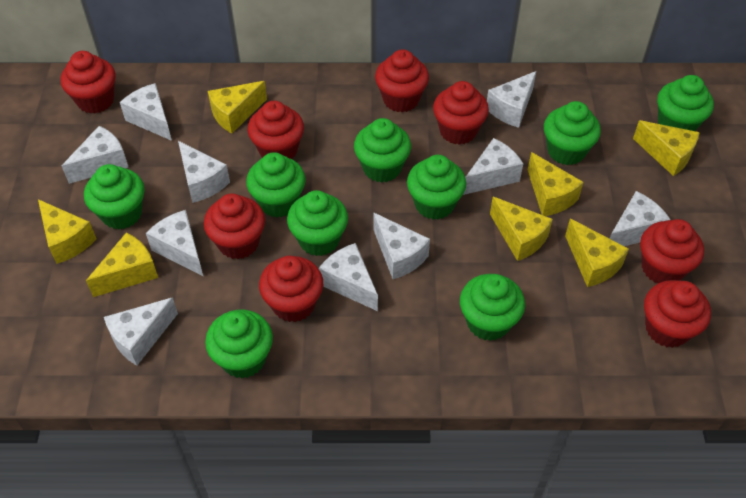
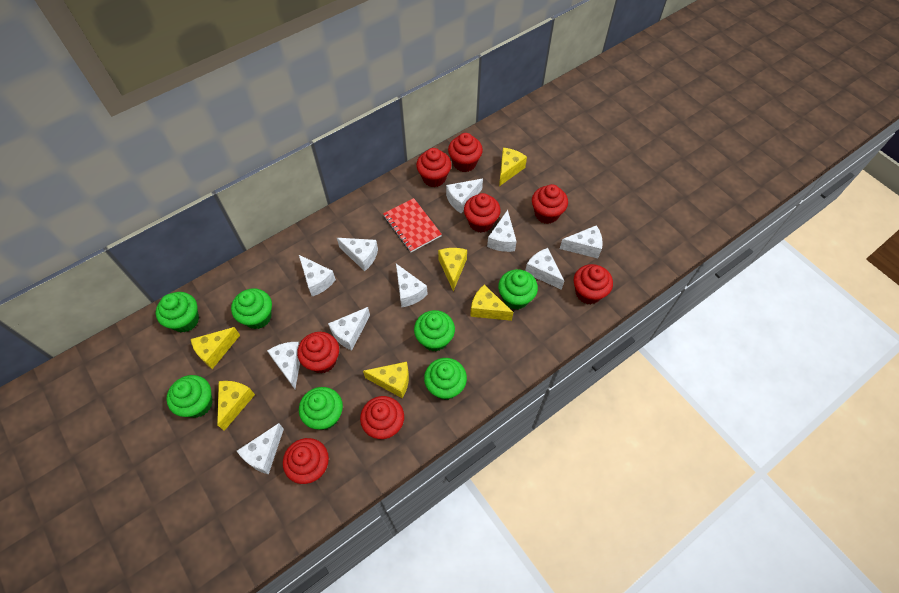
green cupcake: 9 -> 7
red notebook: 0 -> 1
yellow cheese: 7 -> 6

